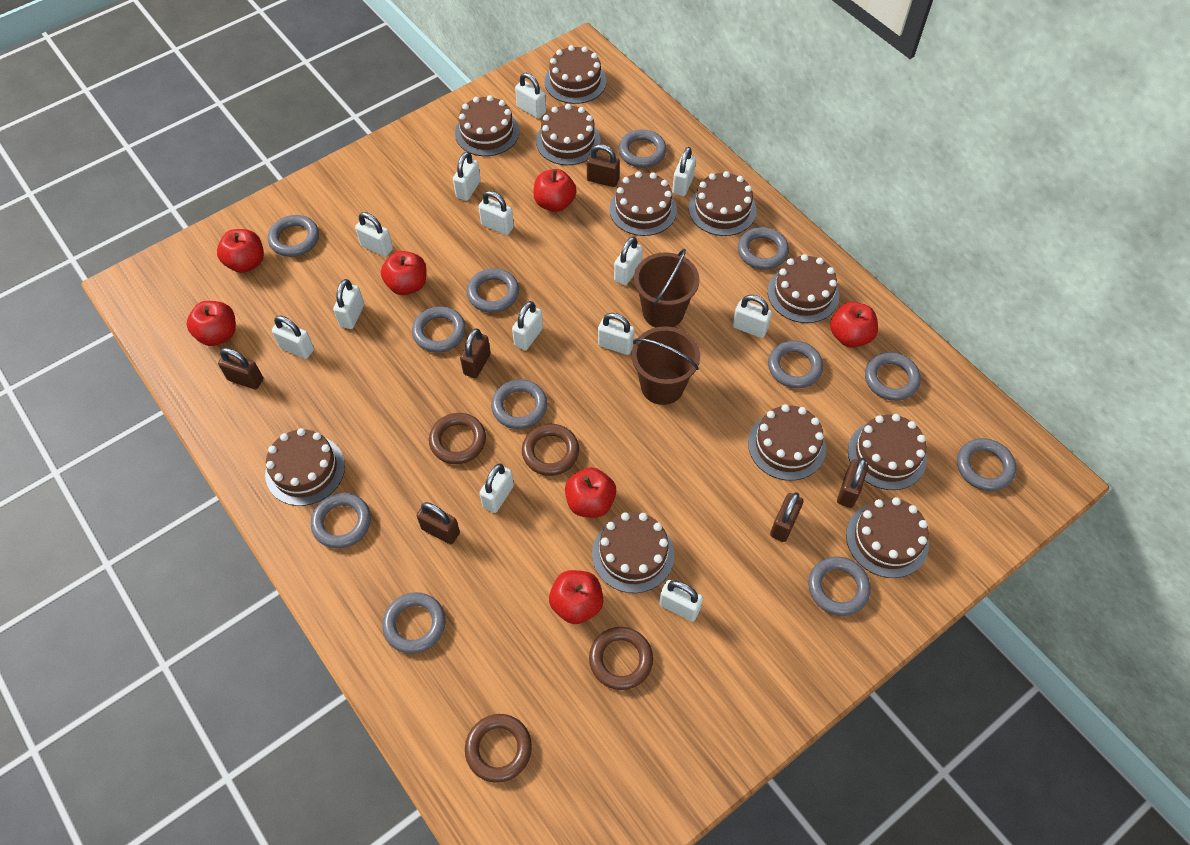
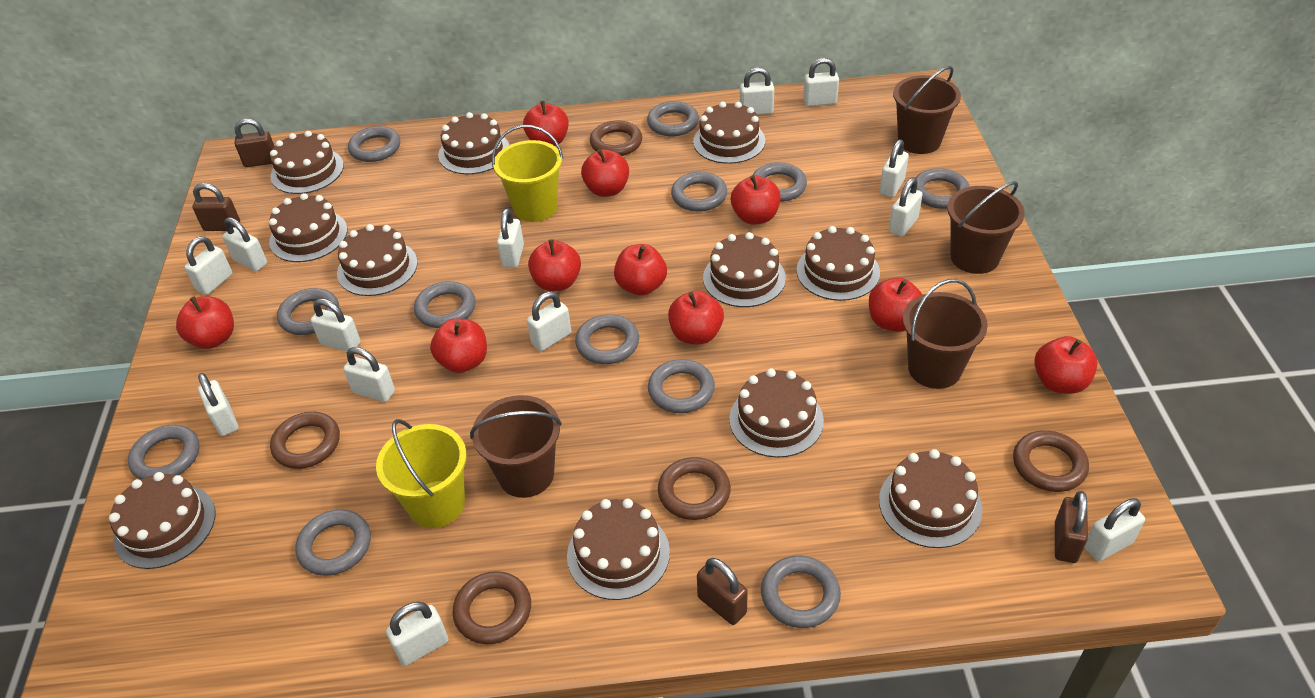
brown bucket: 2 -> 4
brown padlock: 6 -> 4
brown ring: 4 -> 5
red apple: 7 -> 10
yellow bucket: 0 -> 2

